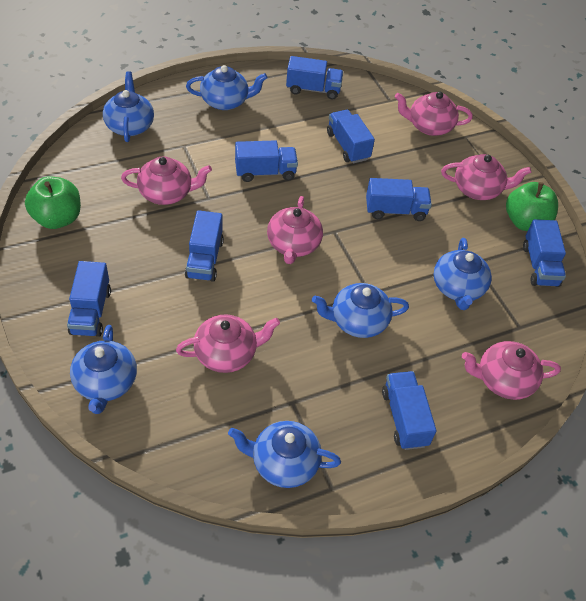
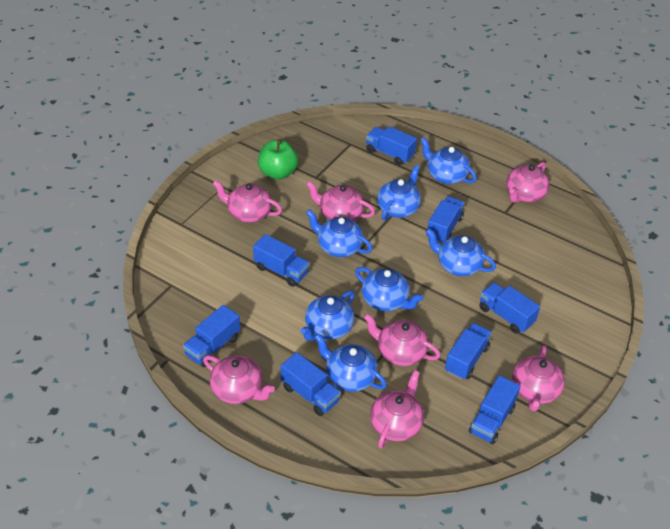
blue teapot: 6 -> 7
green apple: 2 -> 1
pink teapot: 6 -> 7

